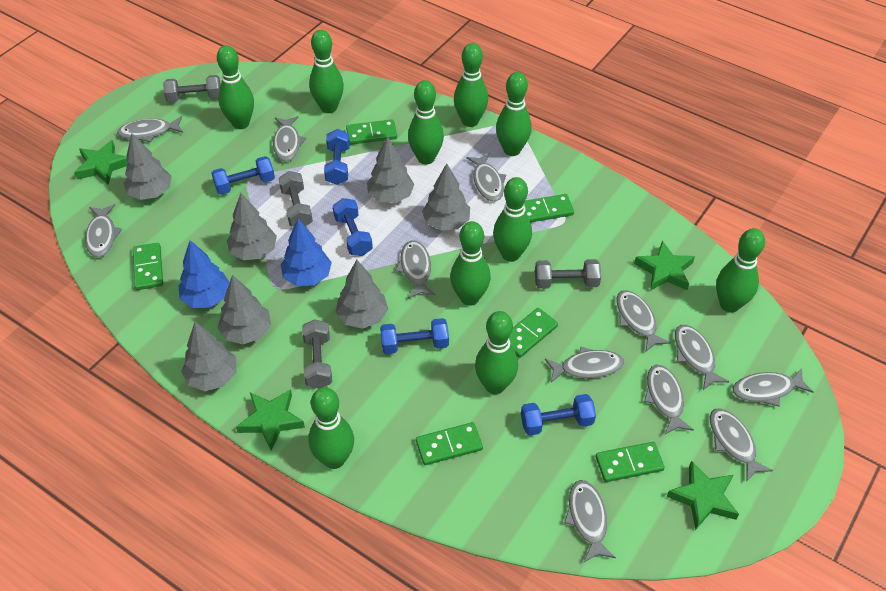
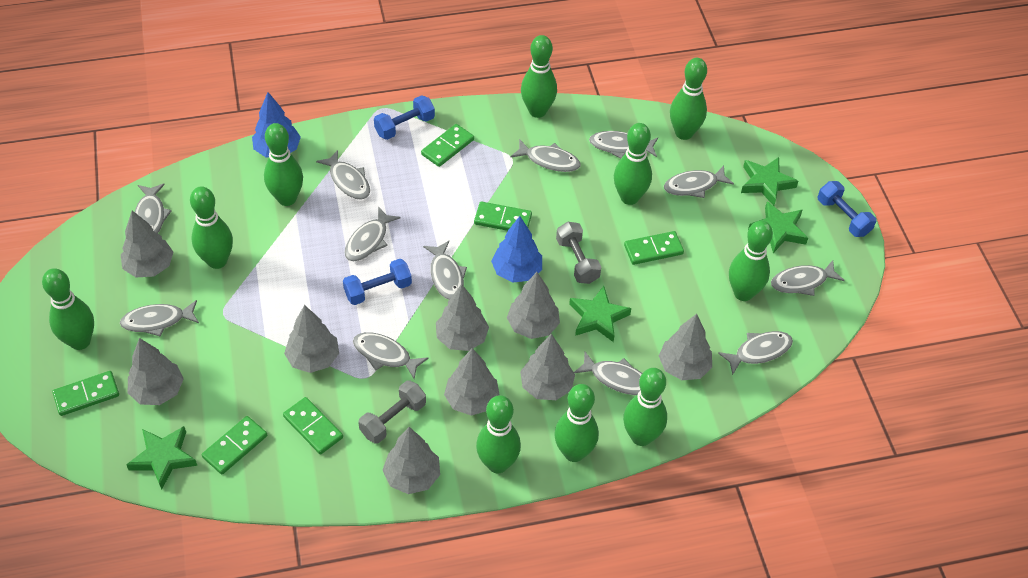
blue dumbbell: 5 -> 3
grey dumbbell: 4 -> 2
grey tree: 7 -> 9

